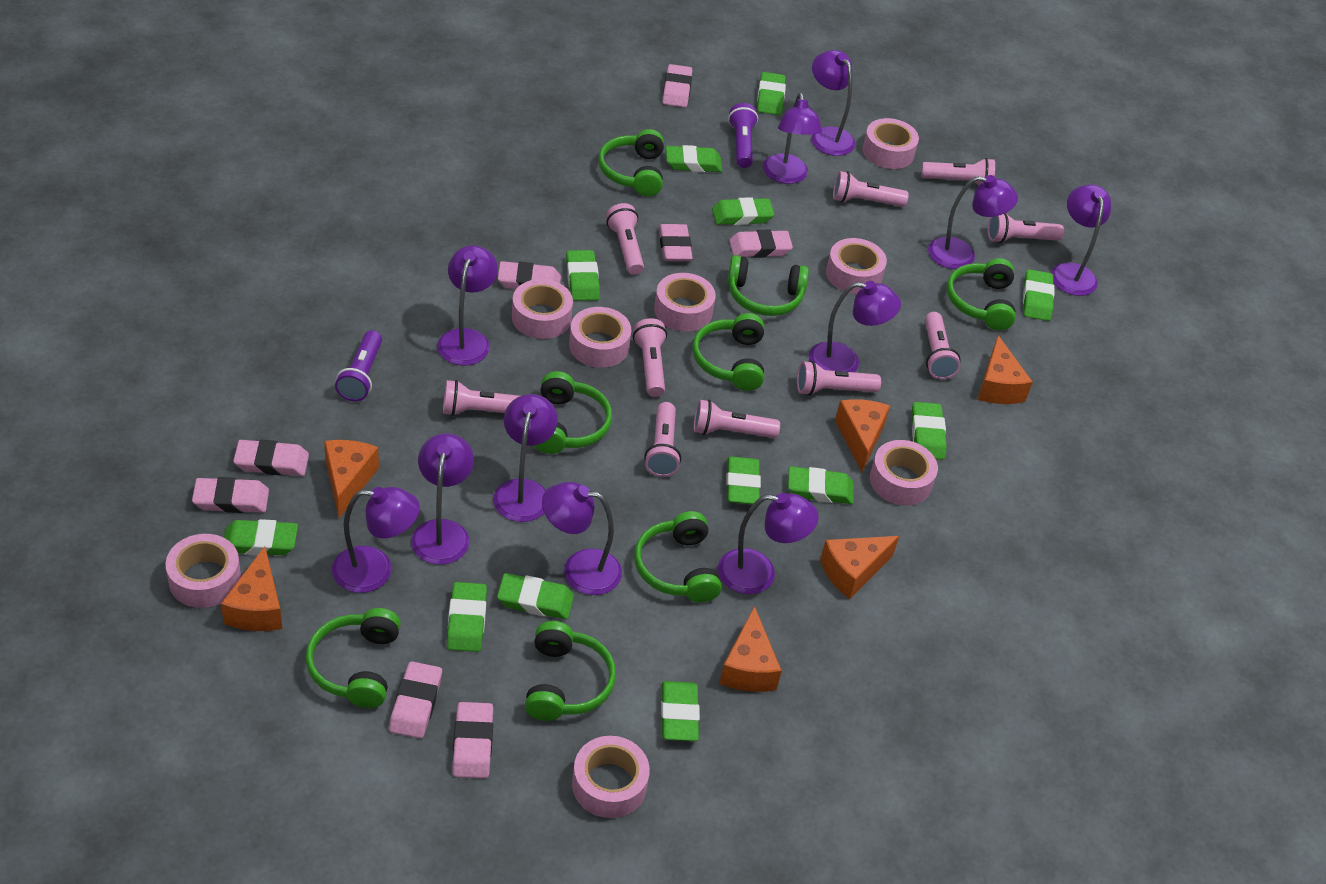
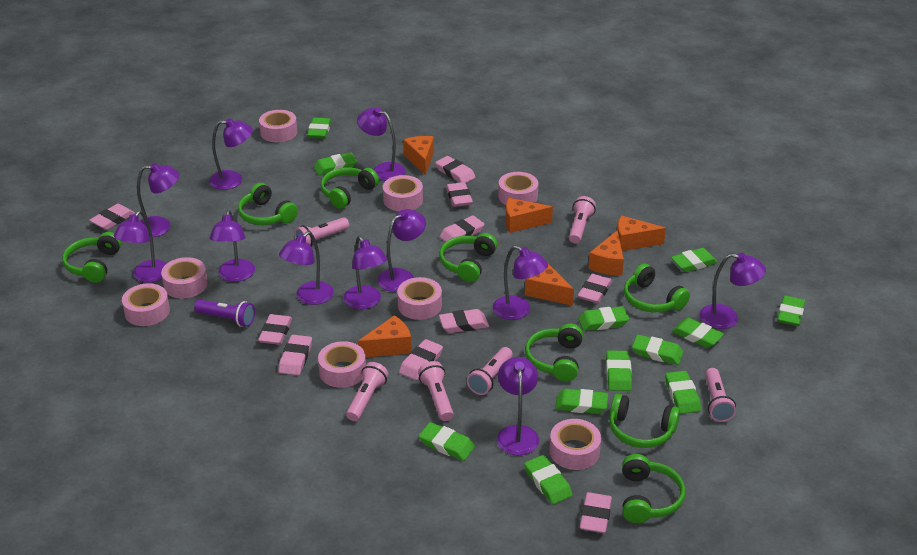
pink eraser: 8 -> 10
pink flashlight: 10 -> 6
purple flashlight: 2 -> 1

